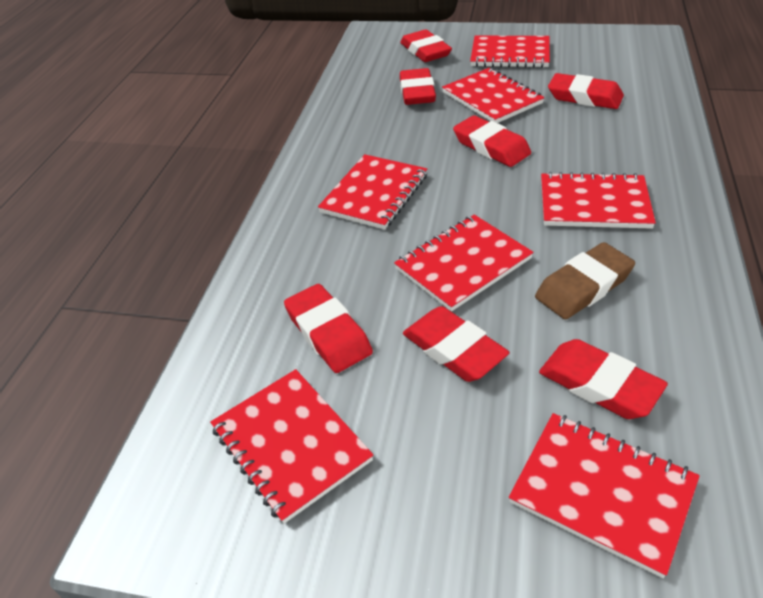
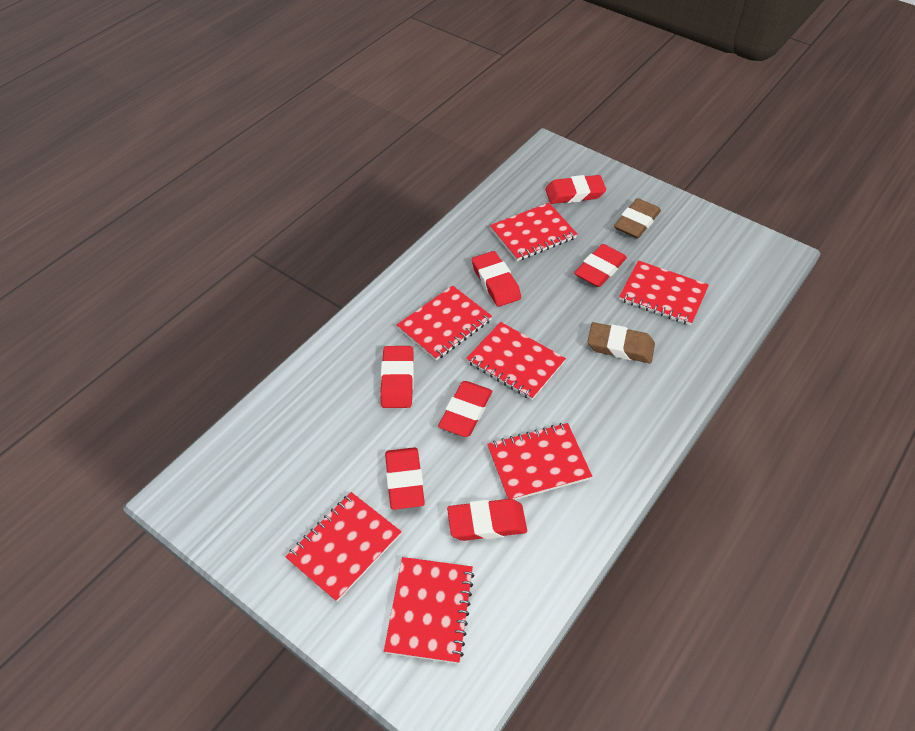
brown eraser: 1 -> 2

